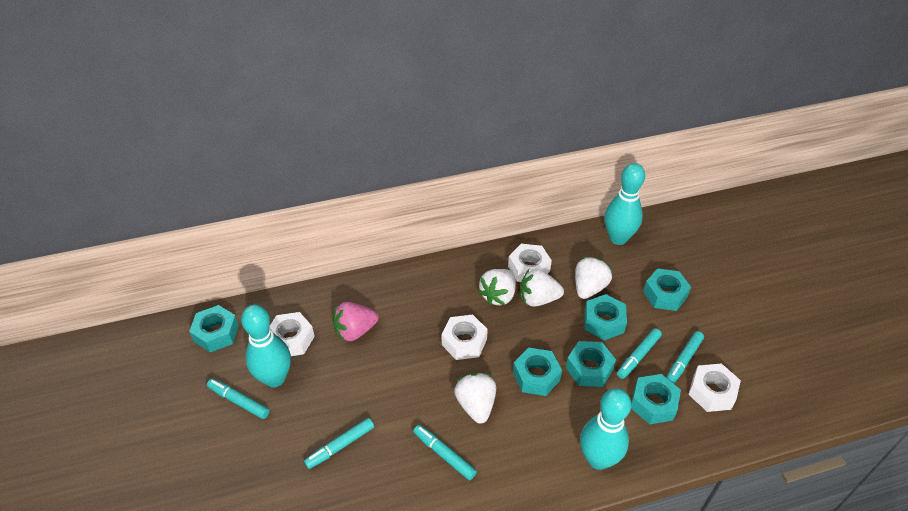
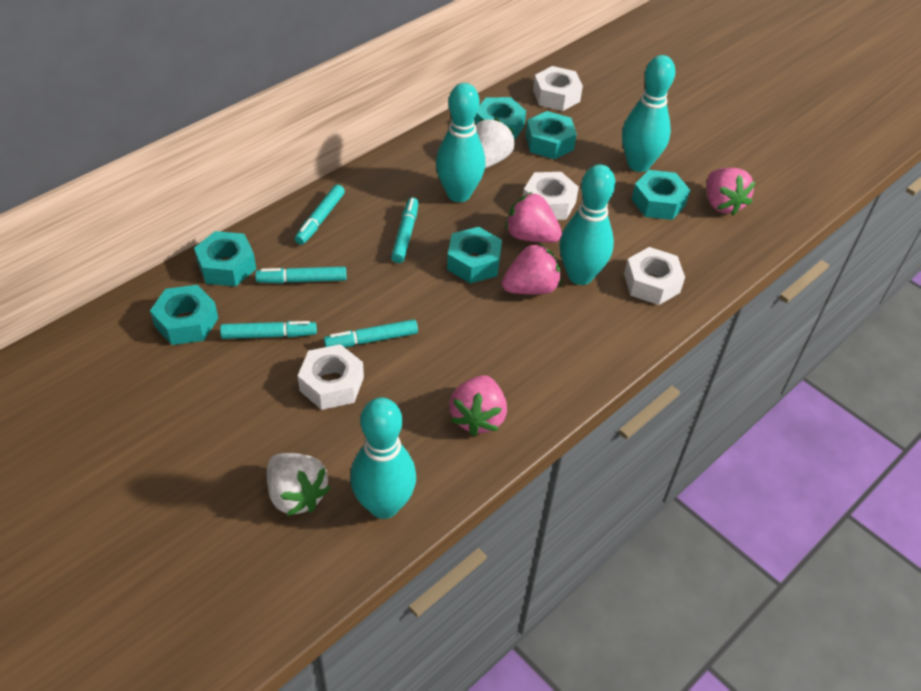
pink strawberry: 1 -> 4
turquoise bowling pin: 3 -> 4
white strawberry: 4 -> 2

